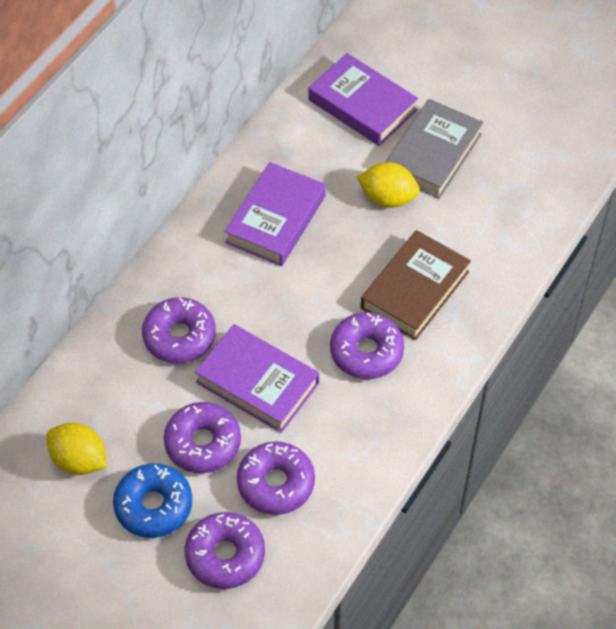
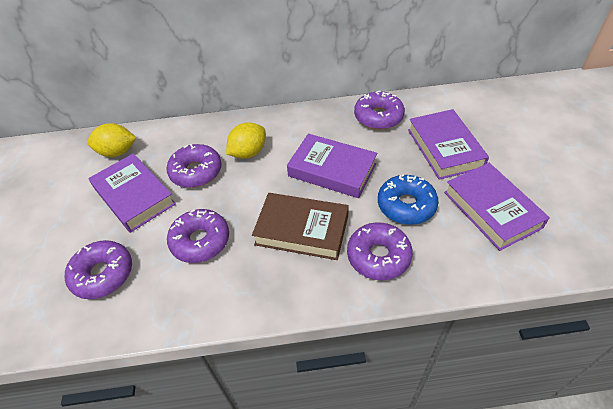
grey book: 1 -> 0
purple book: 3 -> 4

